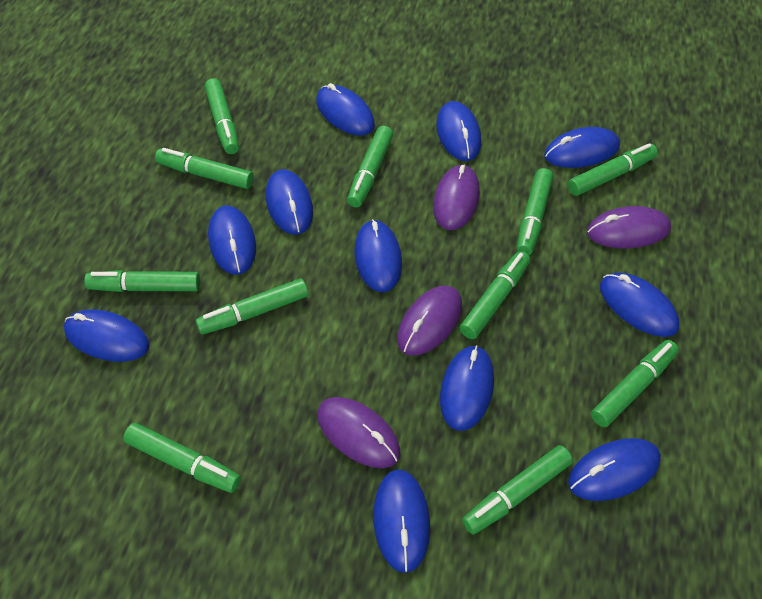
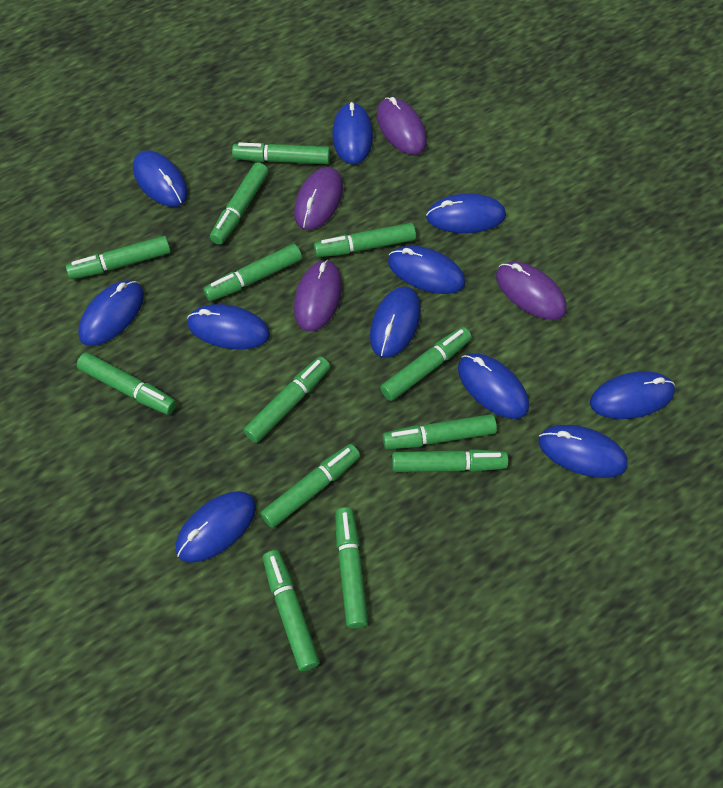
green marker: 11 -> 13

